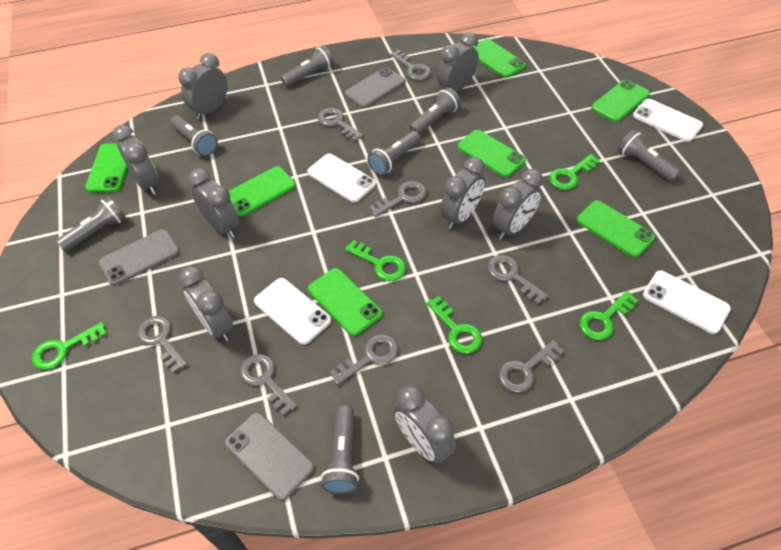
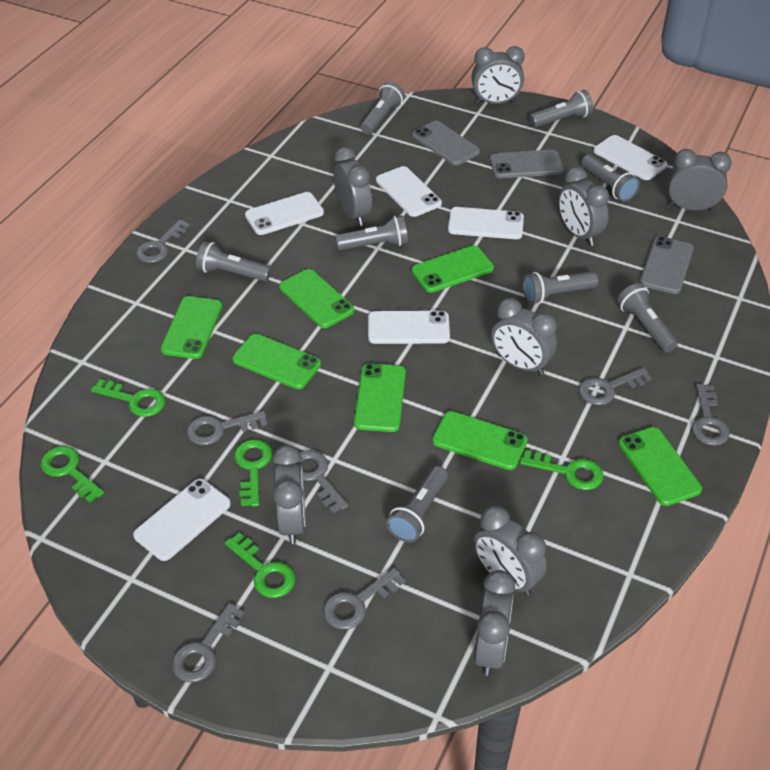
grey flashlight: 7 -> 8
grey key: 8 -> 7
white phone: 4 -> 6

